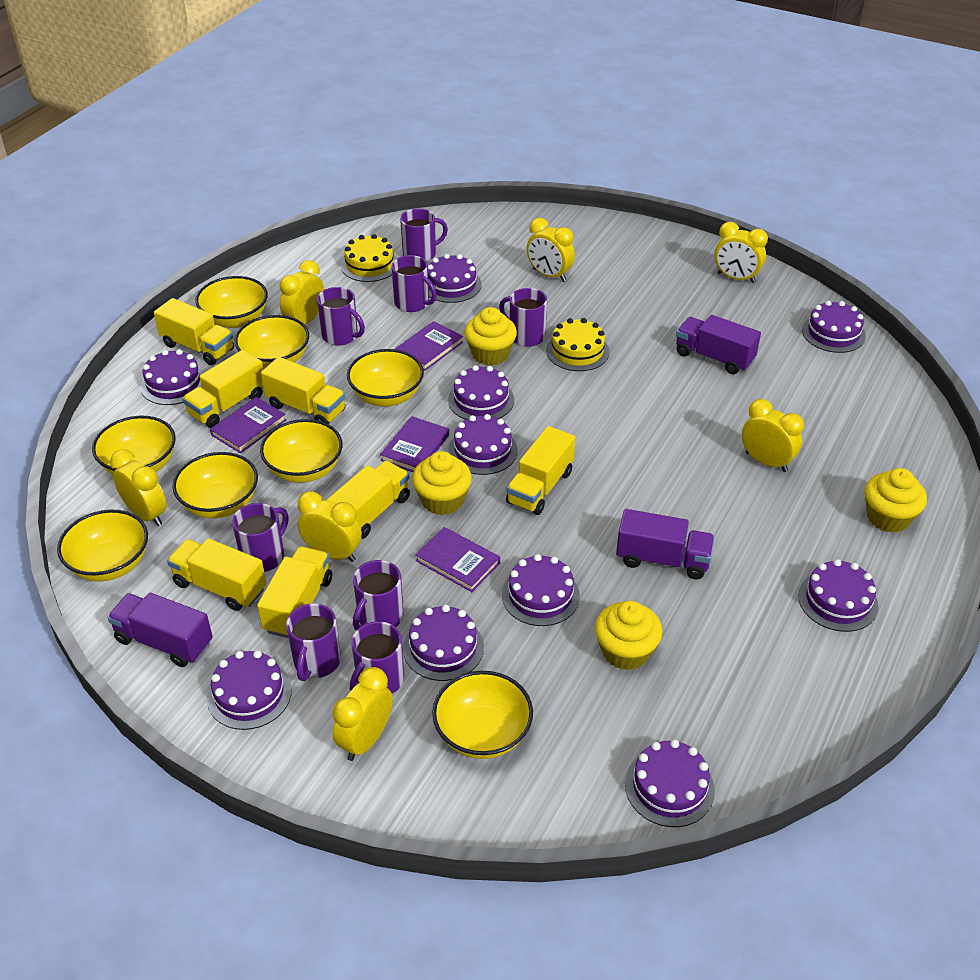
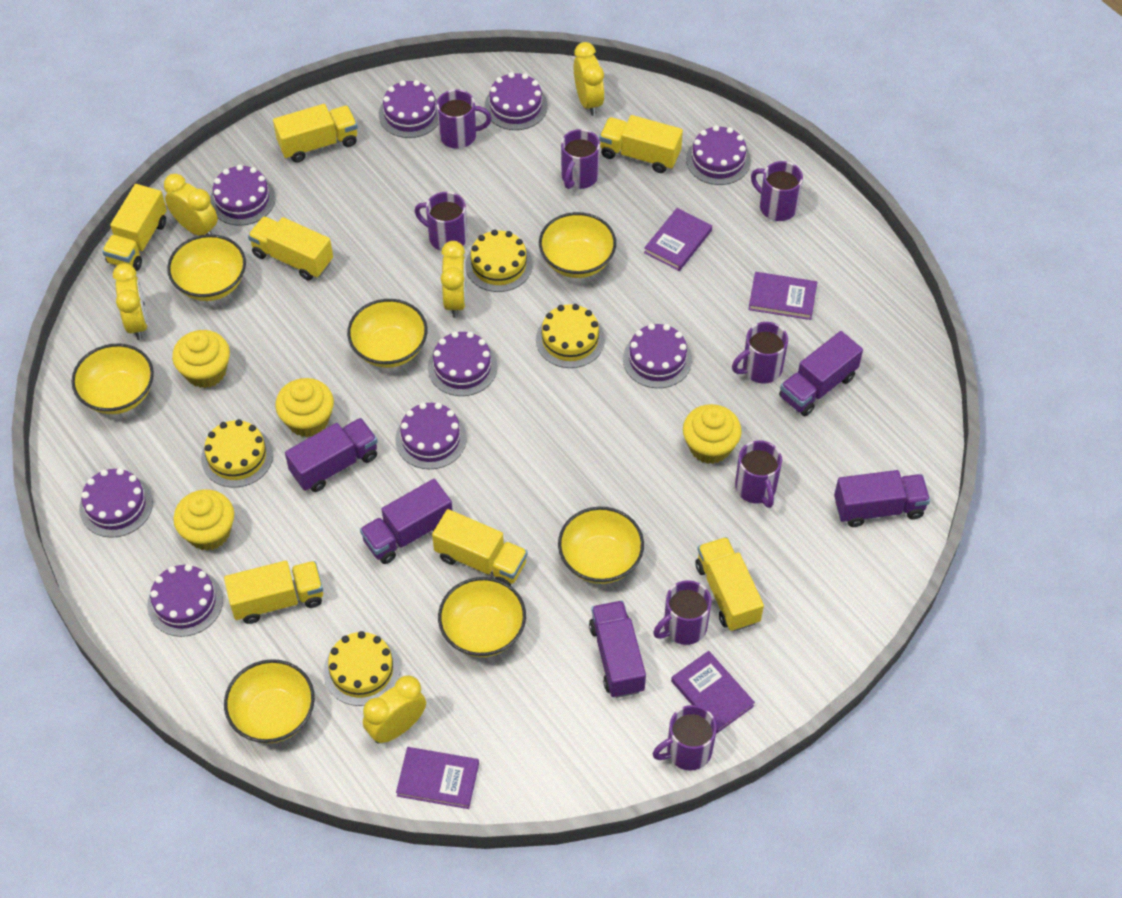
purple cake: 10 -> 9
purple truck: 3 -> 5
yellow bowl: 8 -> 7
yellow cake: 2 -> 4
yellow clock: 7 -> 5

